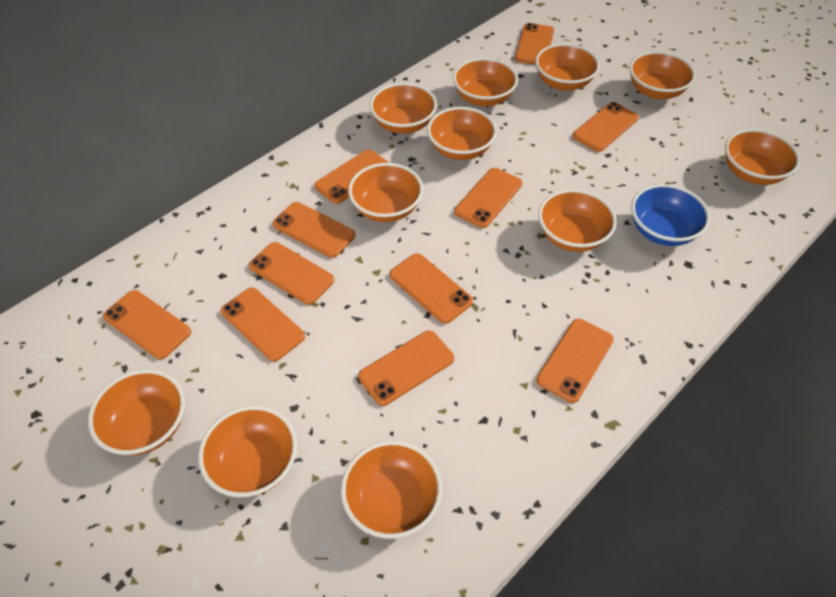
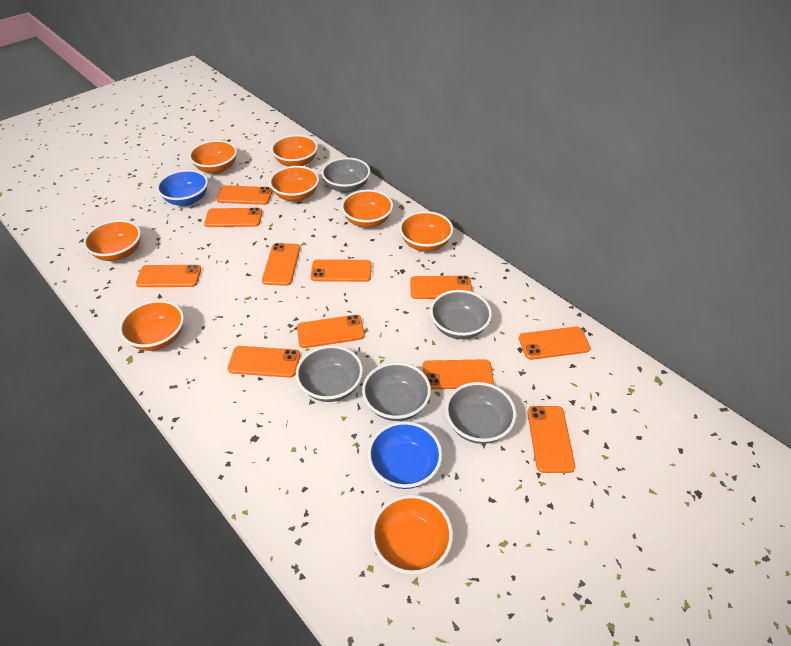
blue bowl: 1 -> 2
grey bowl: 0 -> 5
orange bowl: 11 -> 8

